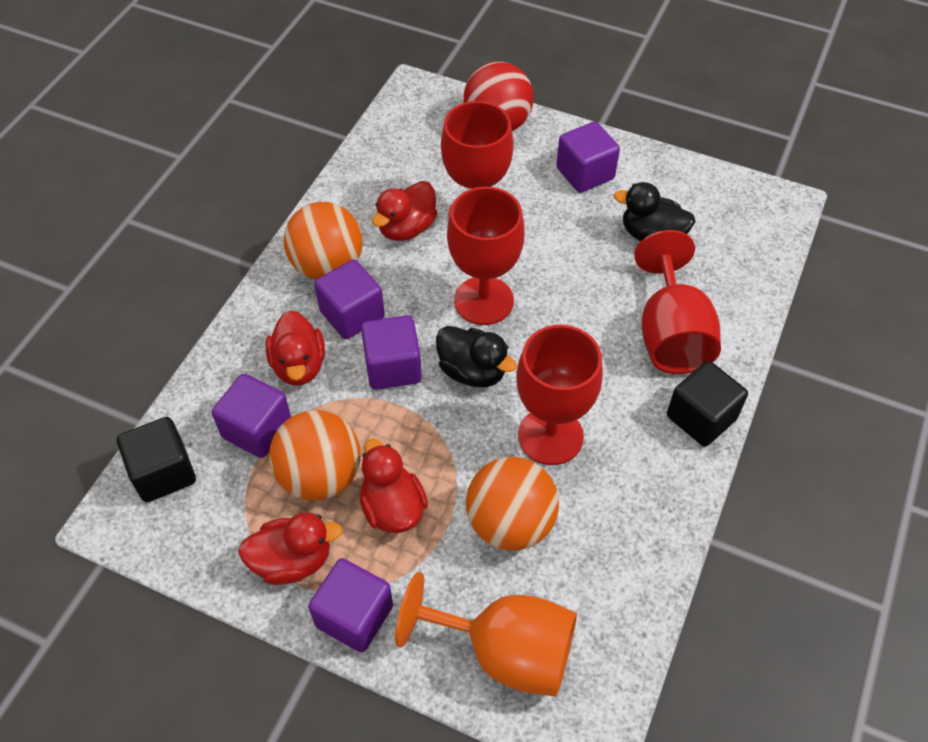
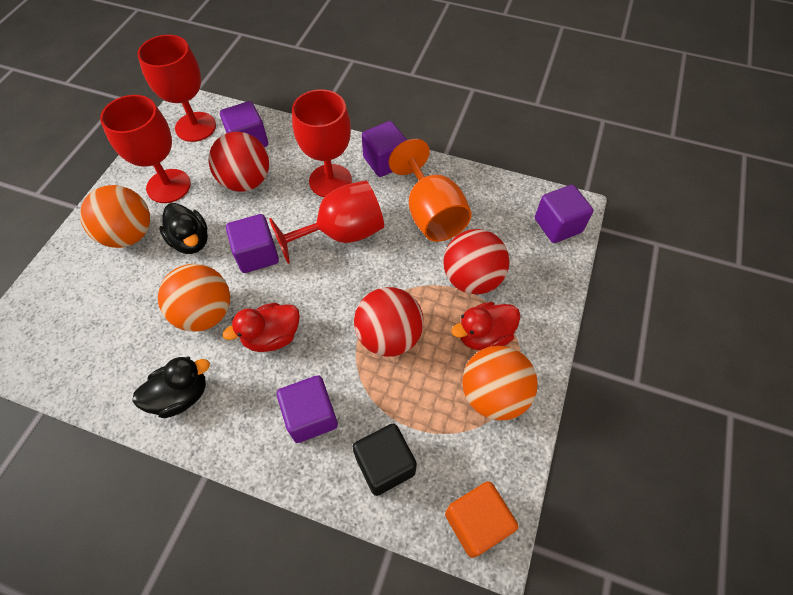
black cube: 2 -> 1
orange cube: 0 -> 1
red ball: 1 -> 3
red duck: 4 -> 2

